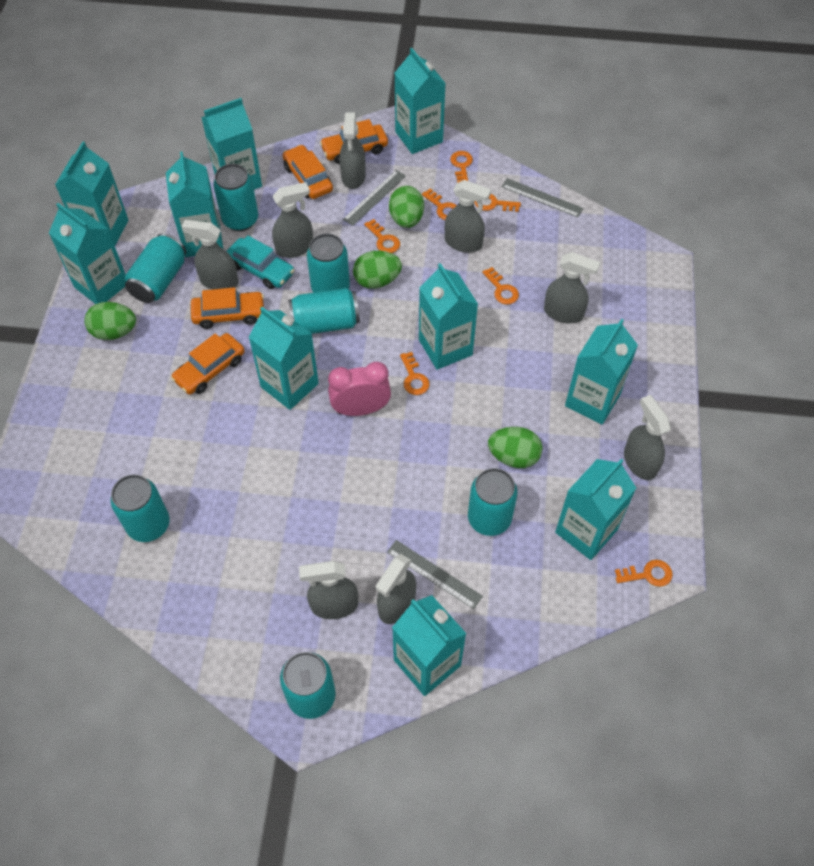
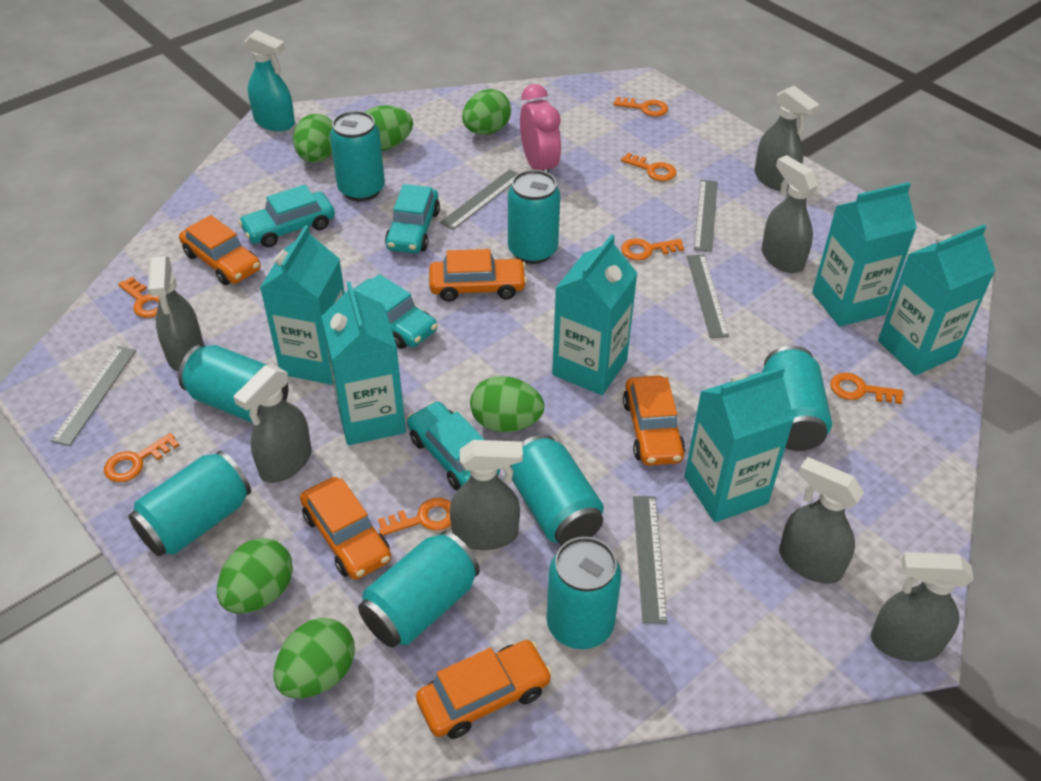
green egg: 4 -> 6
grey ruler: 3 -> 5
grey spray bottle: 8 -> 7
orange car: 4 -> 5
turquoise can: 7 -> 8
turquoise car: 1 -> 4
turquoise carton: 10 -> 6
turquoise spray bottle: 0 -> 1

